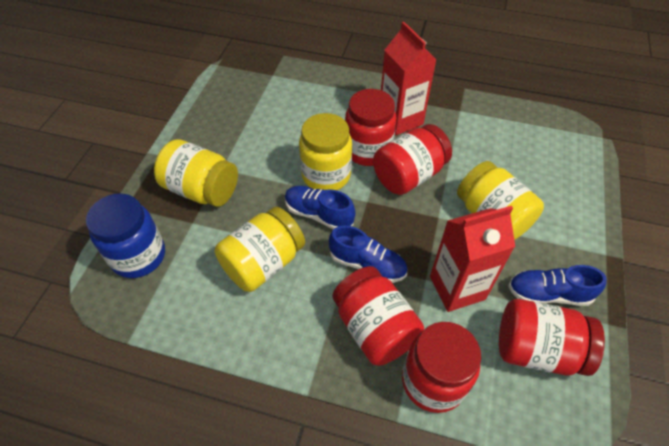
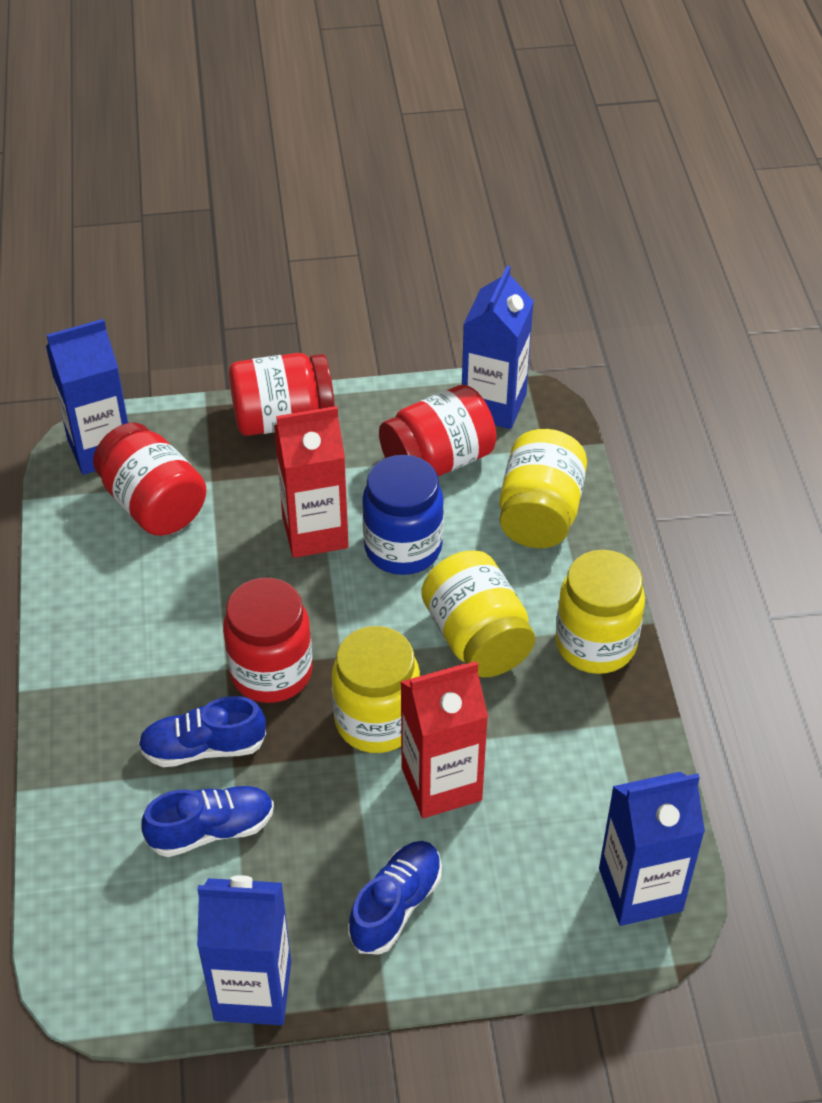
blue carton: 0 -> 4
red jar: 5 -> 4

